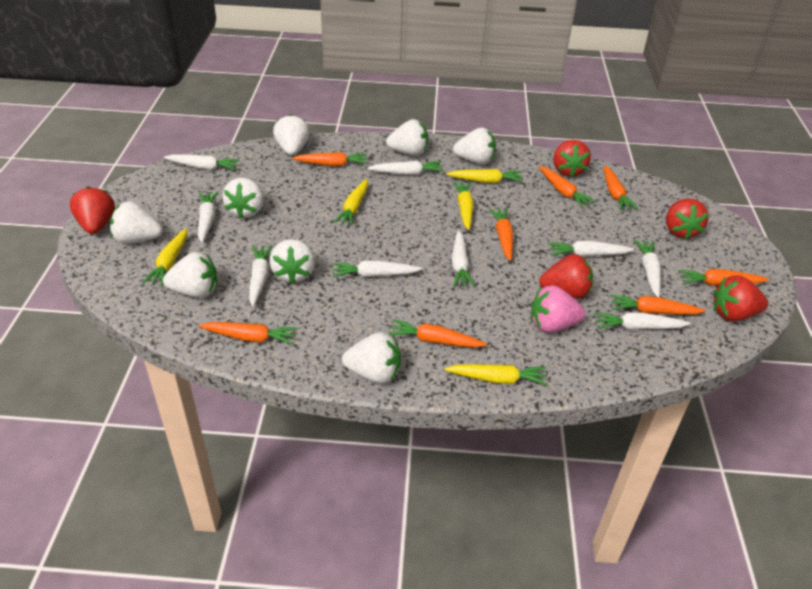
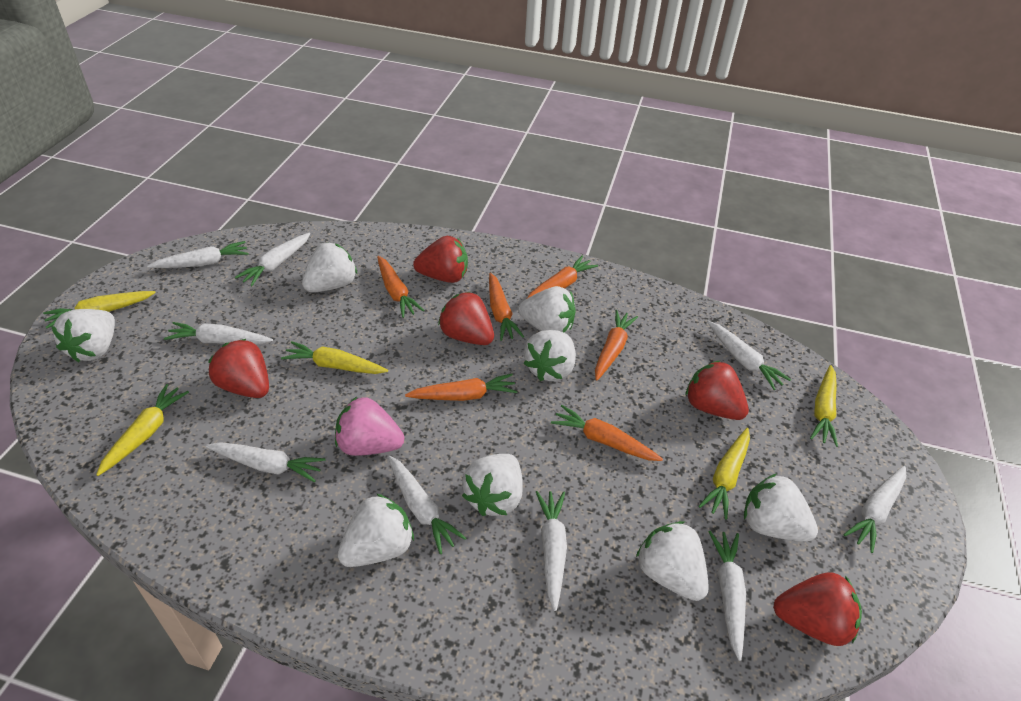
orange carrot: 8 -> 6

